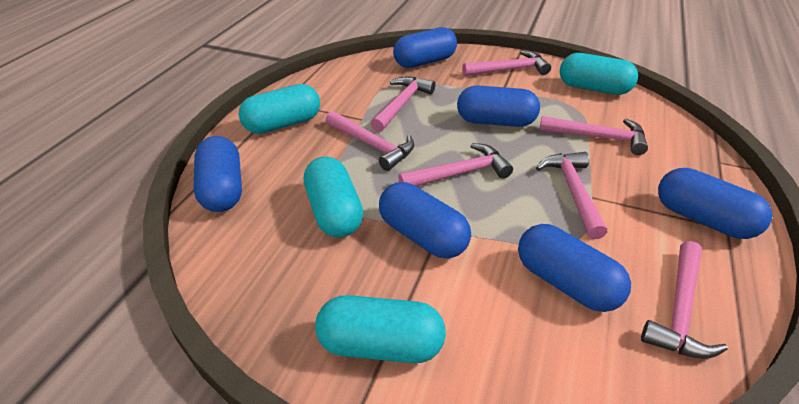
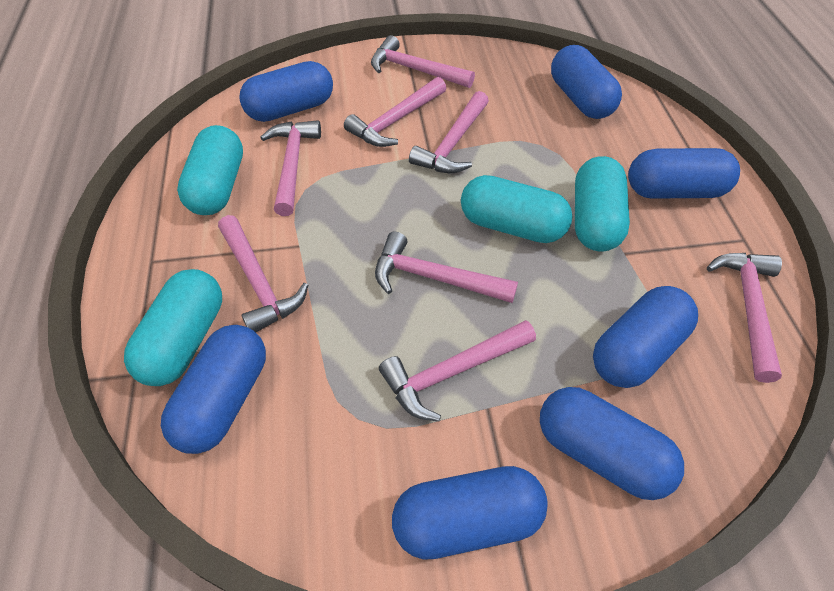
blue capsule: 6 -> 7
pink hammer: 7 -> 8

